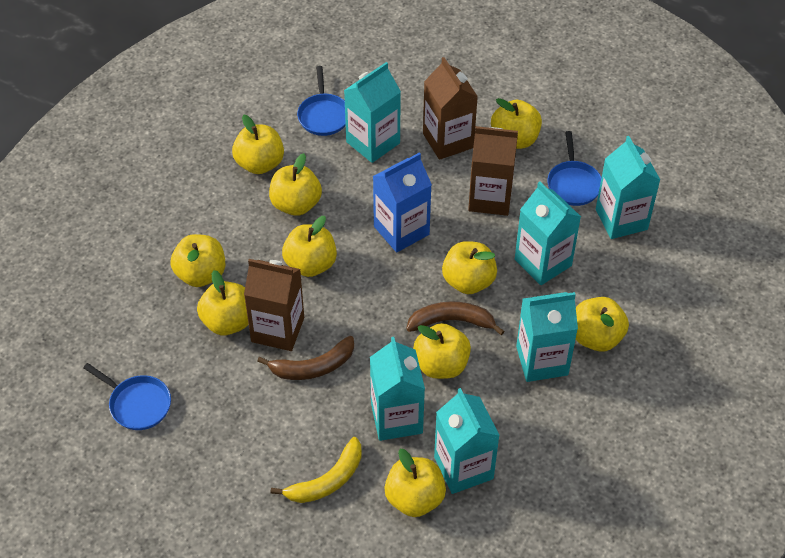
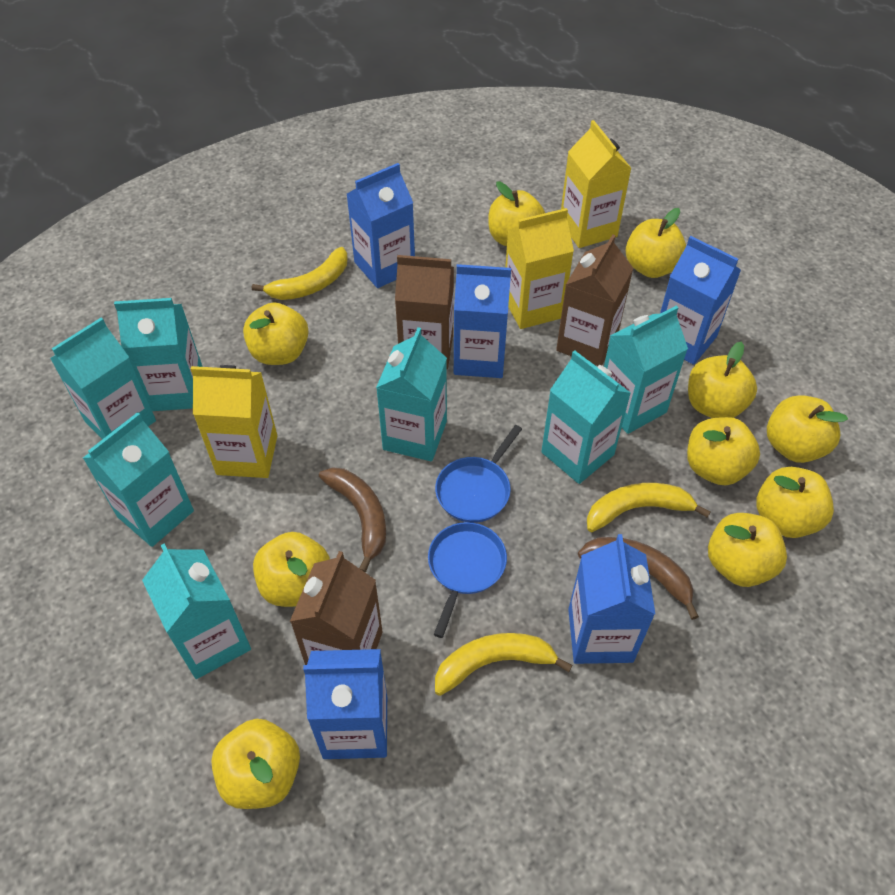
blue carton: 1 -> 5
blue pan: 3 -> 2
turquoise carton: 6 -> 7
yellow banana: 1 -> 3
yellow carton: 0 -> 3

